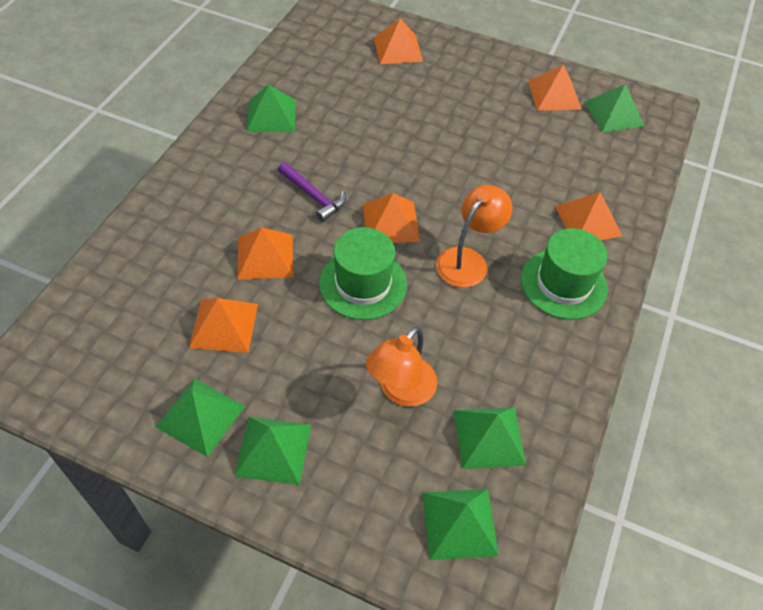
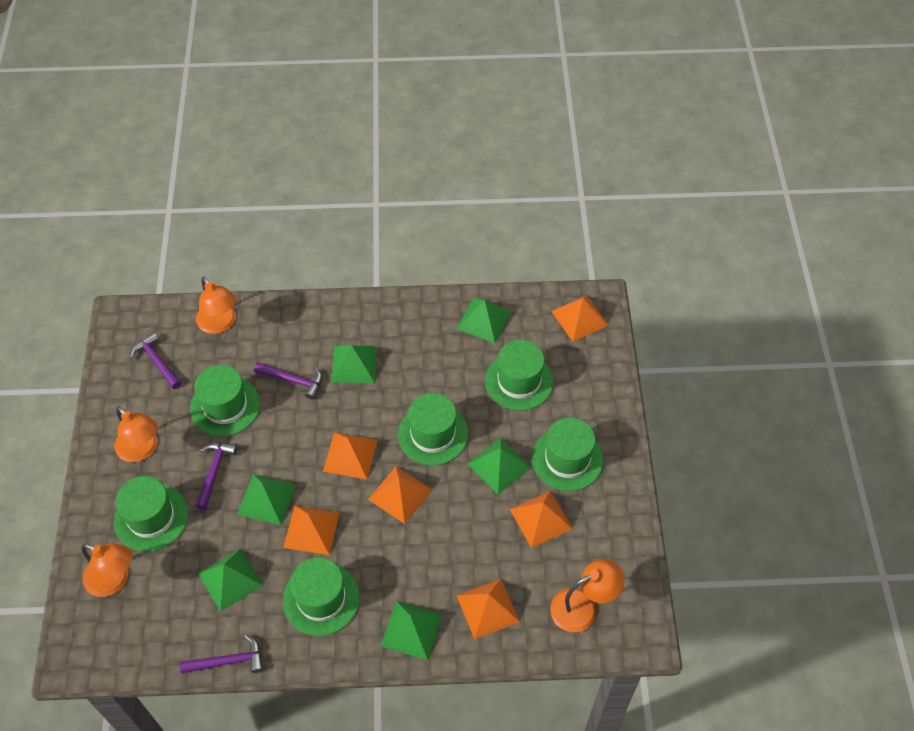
green hat: 2 -> 6
orange lamp: 2 -> 4
purple hammer: 1 -> 4

